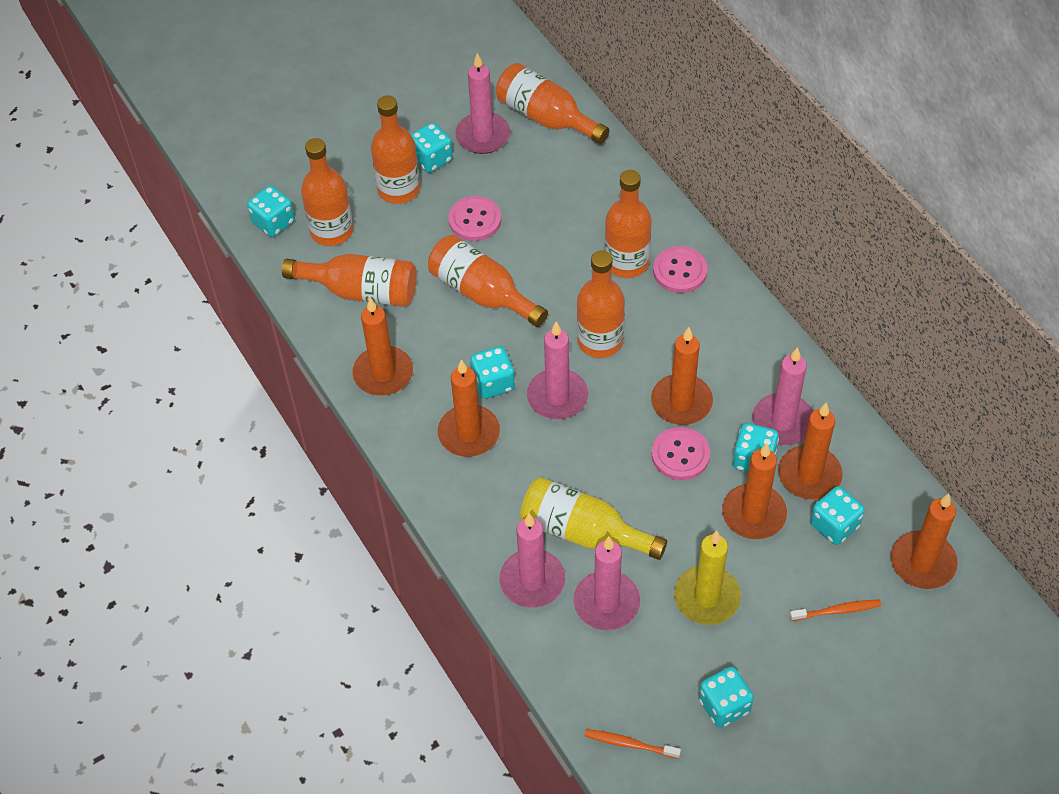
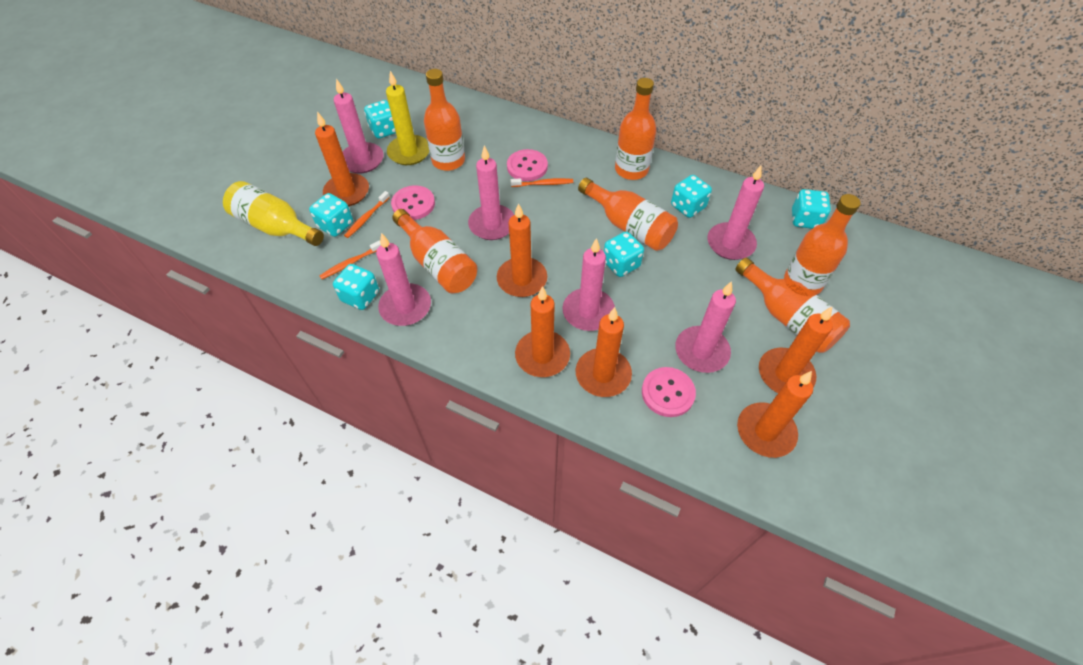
orange bottle: 7 -> 6
orange toothbrush: 2 -> 3
pink candle: 5 -> 6

